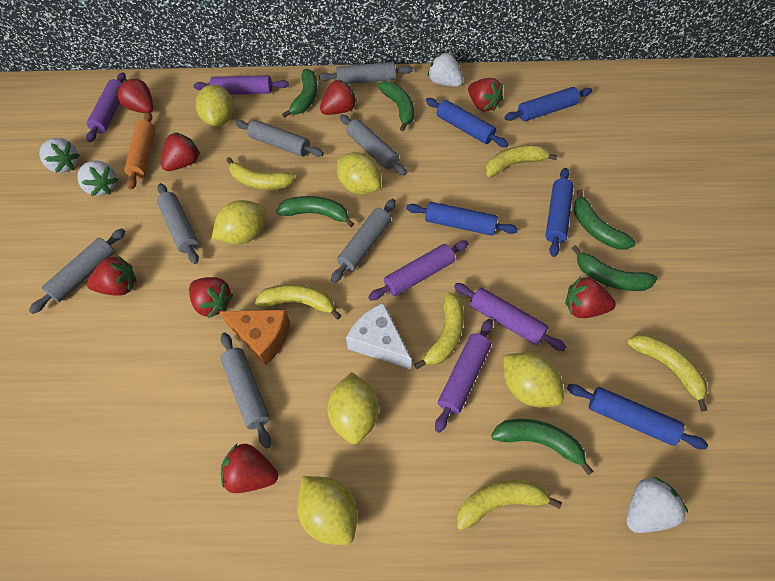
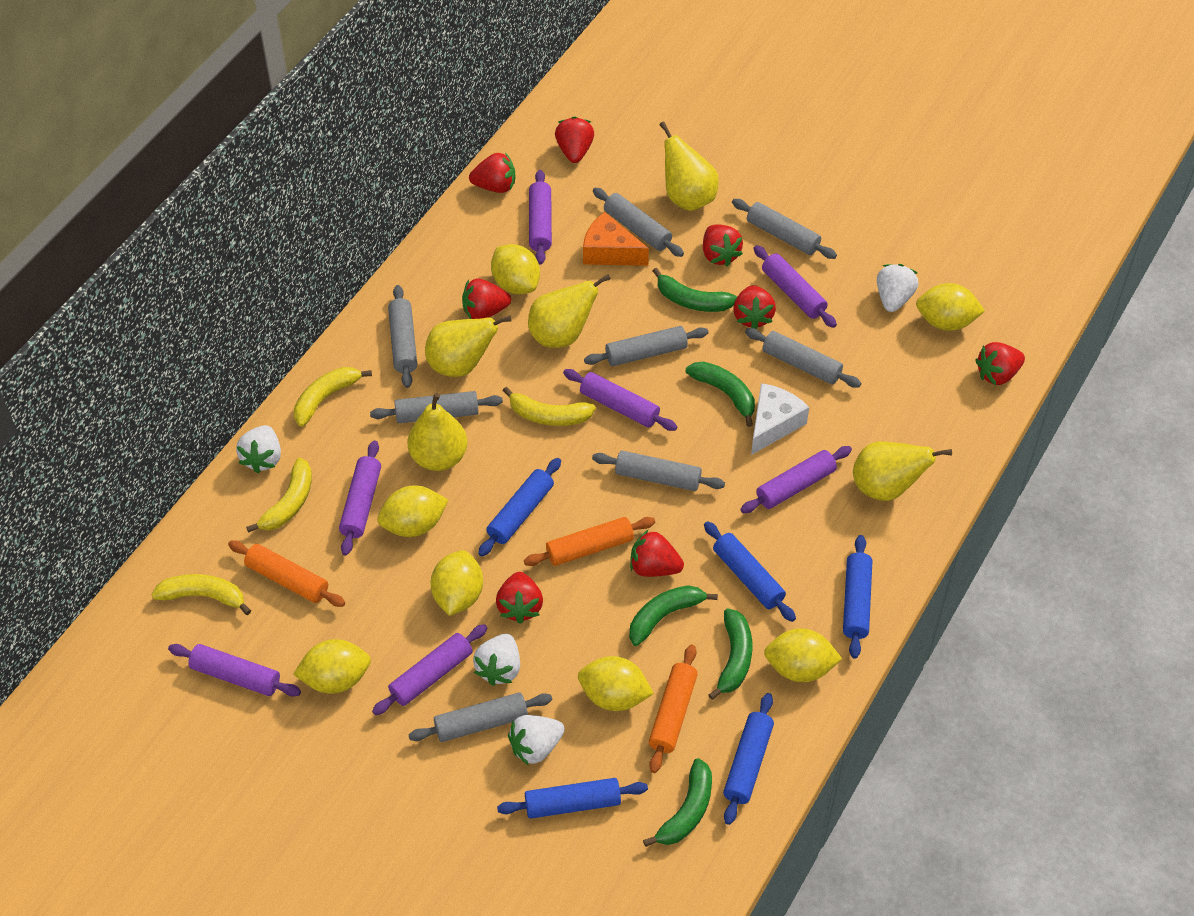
green banana: 6 -> 5
grey rolling pin: 7 -> 8
orange rolling pin: 1 -> 3
purple rolling pin: 5 -> 7
yellow banana: 6 -> 4
yellow lemon: 6 -> 7
yellow pear: 0 -> 5

